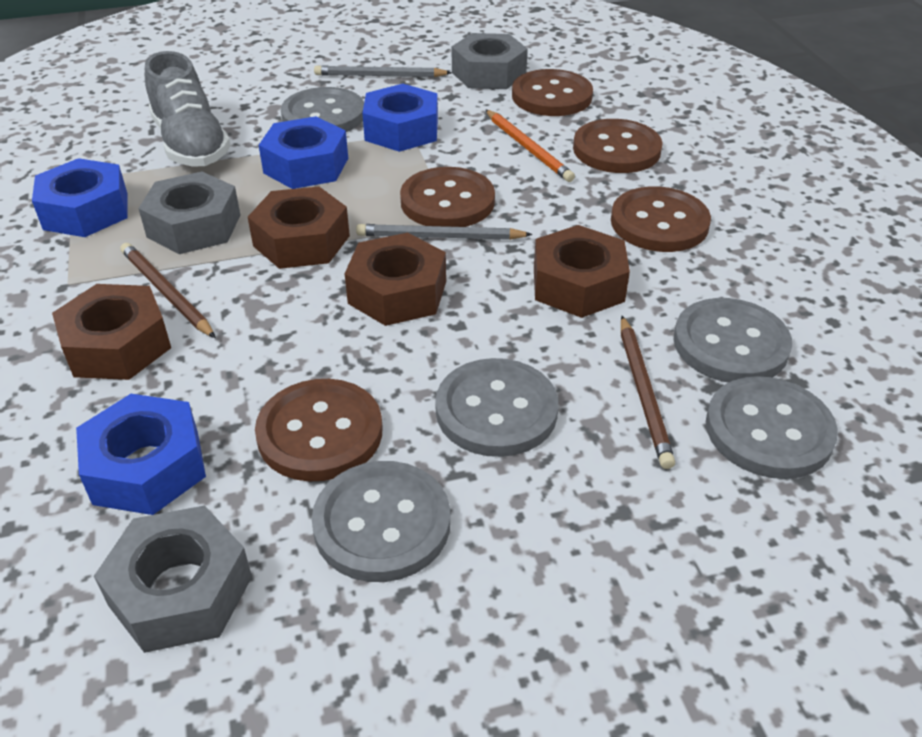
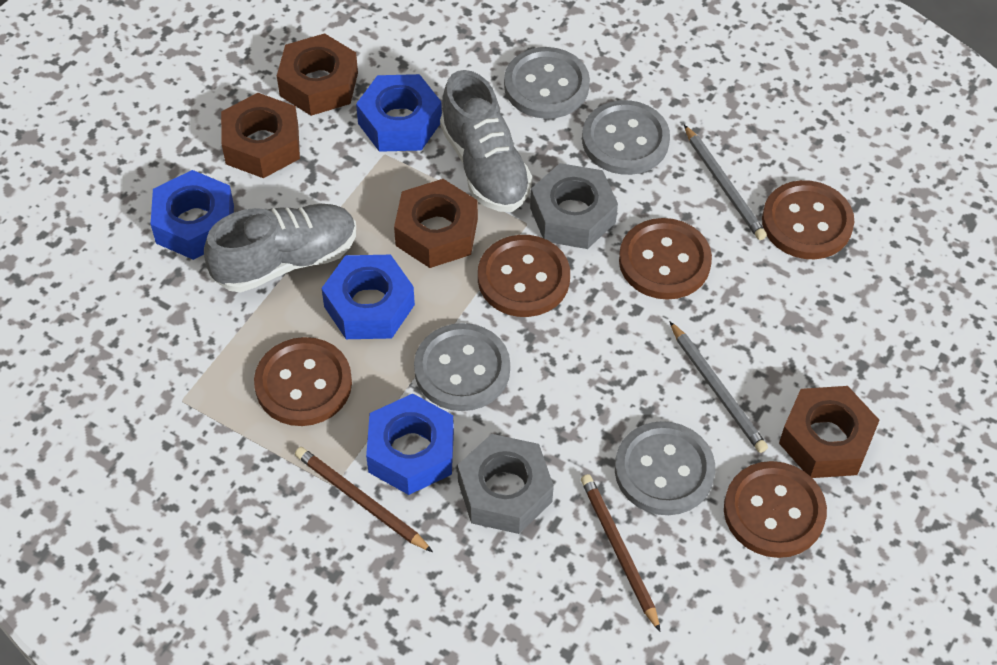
grey button: 5 -> 4
grey nut: 3 -> 2
grey shoe: 1 -> 2
orange pencil: 1 -> 0

